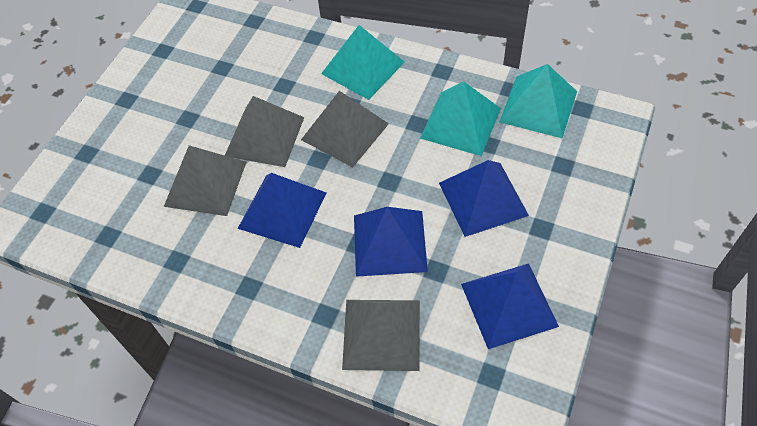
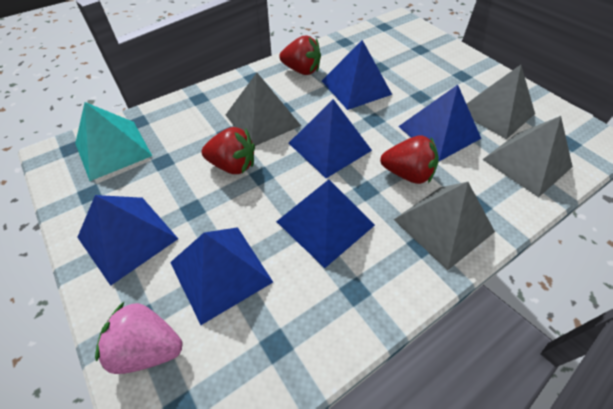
blue pyramid: 4 -> 6
pink strawberry: 0 -> 1
red strawberry: 0 -> 3
turquoise pyramid: 3 -> 1

